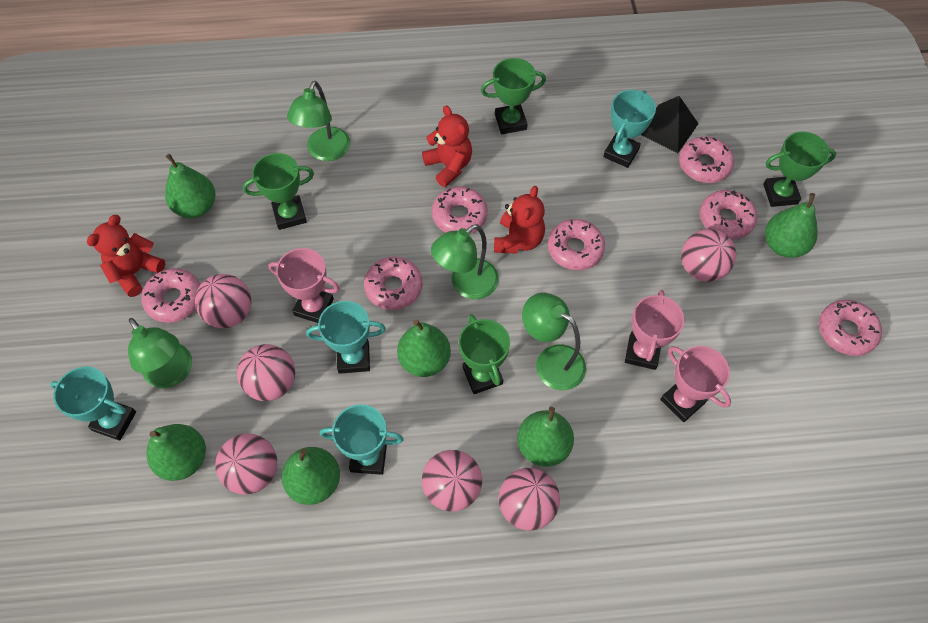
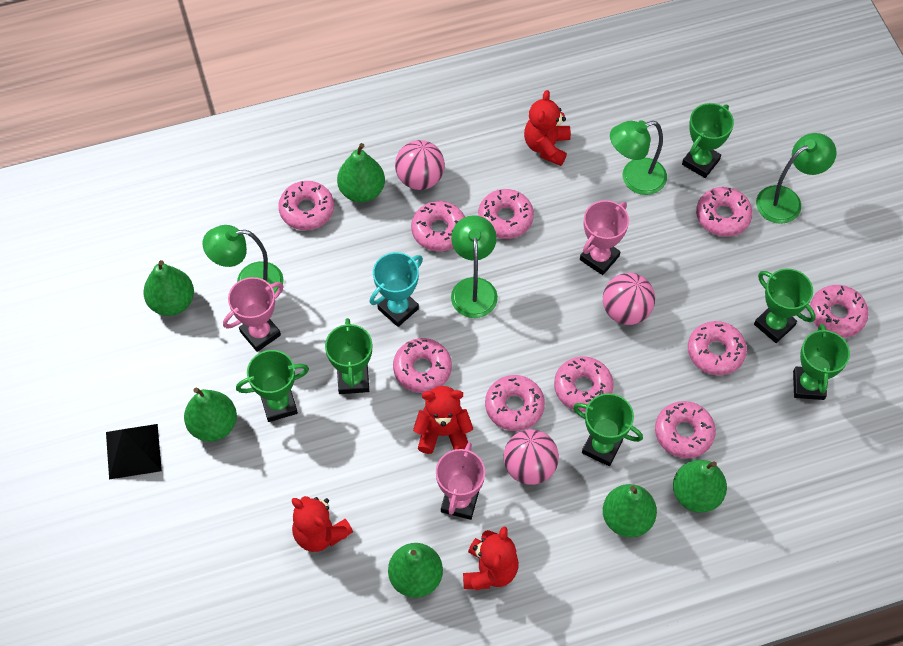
green trophy: 4 -> 6
pink ball: 6 -> 3
pink donut: 7 -> 10
red teddy bear: 3 -> 4
turquoise trophy: 4 -> 1

